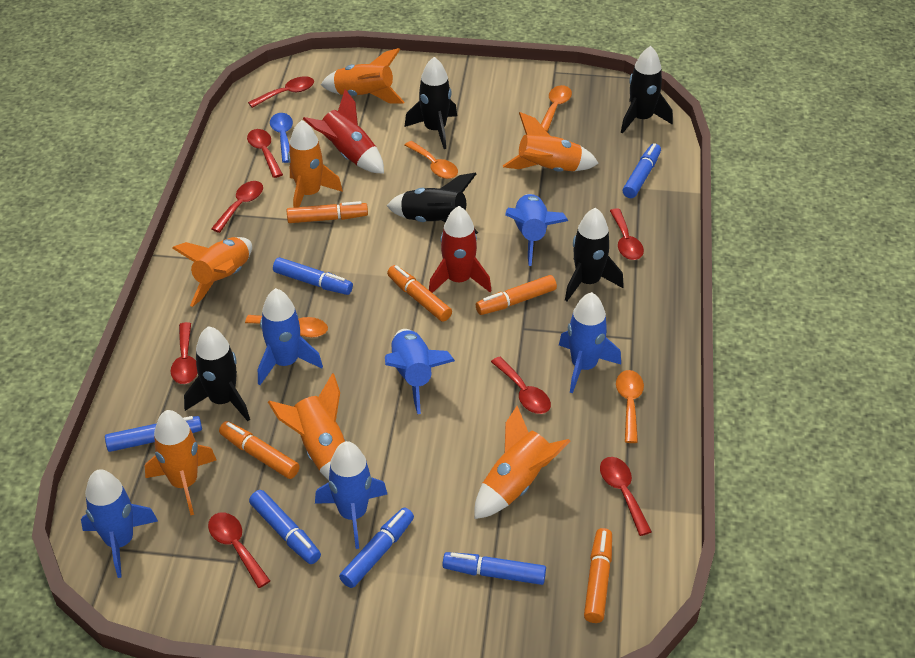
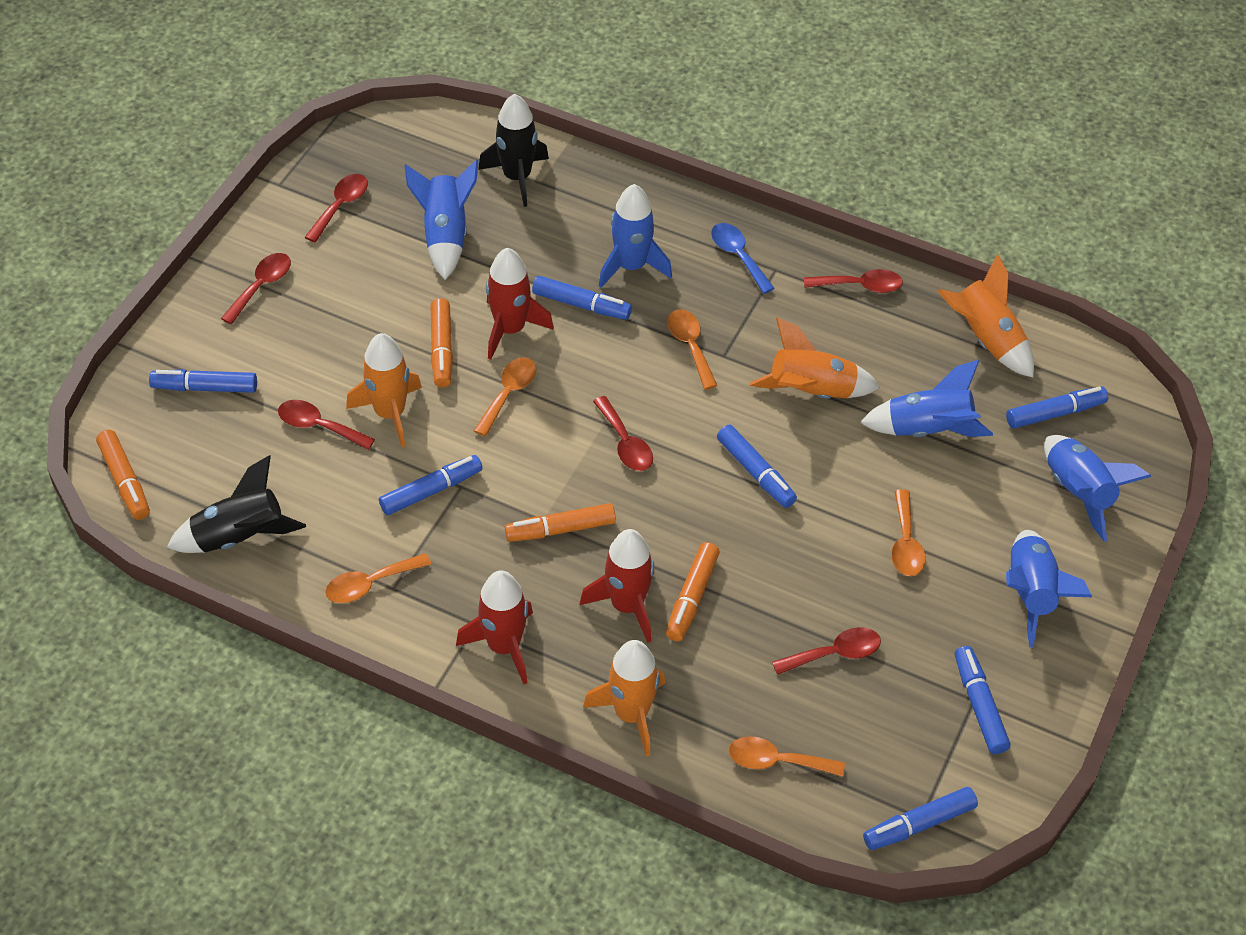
black rocket: 5 -> 2
blue marker: 6 -> 7
blue rocket: 6 -> 5
orange marker: 5 -> 4
orange rocket: 7 -> 4
orange spoon: 4 -> 5
red rocket: 2 -> 3
red spoon: 8 -> 6

